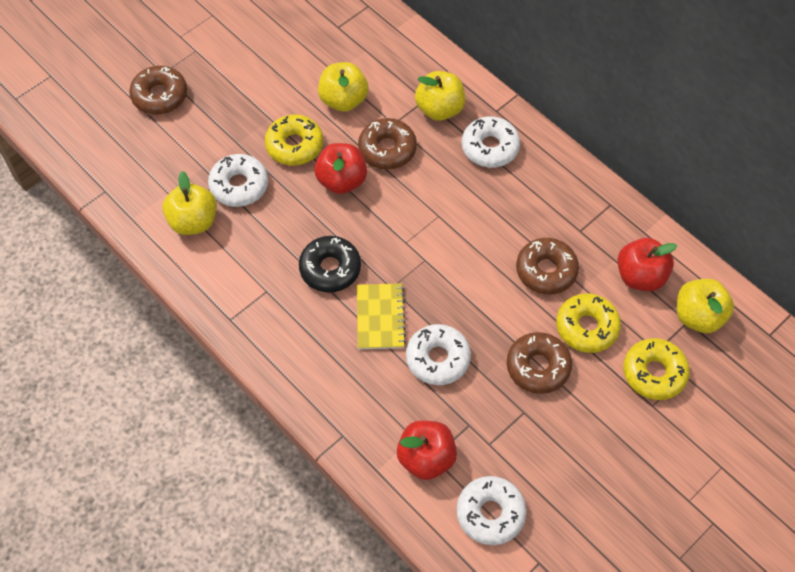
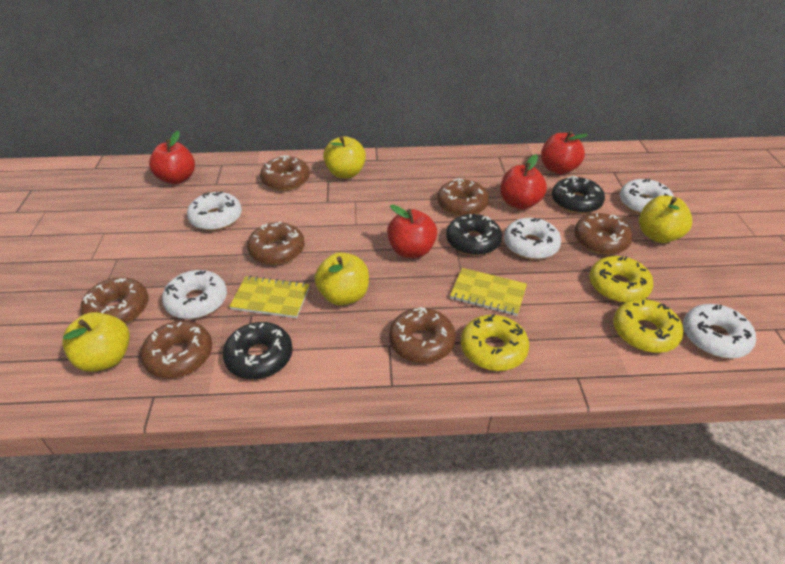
black donut: 1 -> 3
brown donut: 4 -> 7
red apple: 3 -> 4
white donut: 4 -> 5
yellow notebook: 1 -> 2

